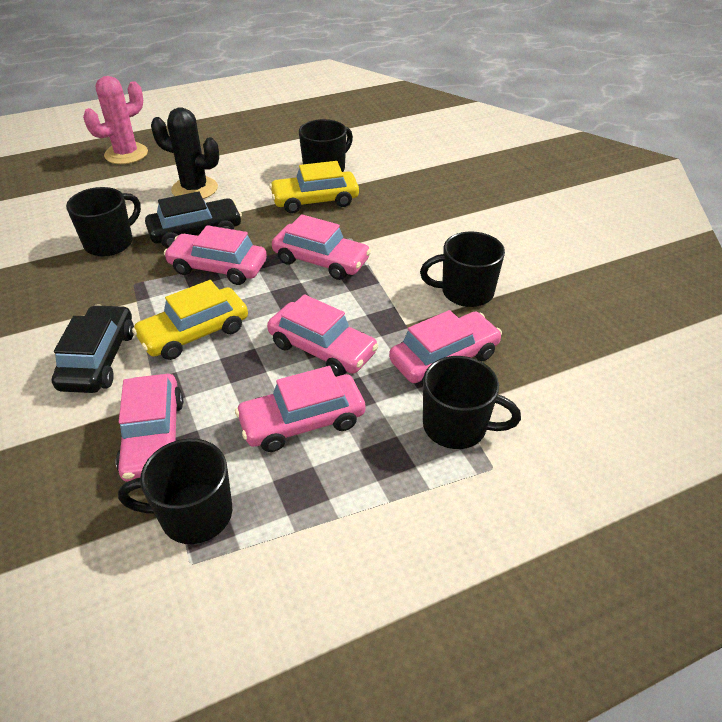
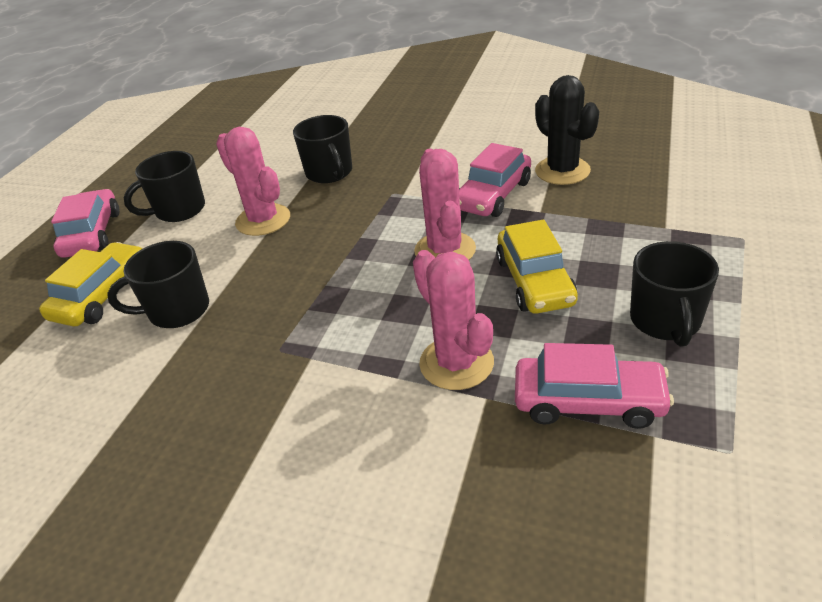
black car: 2 -> 0
black mug: 5 -> 4
pink cactus: 1 -> 3
pink car: 6 -> 3

